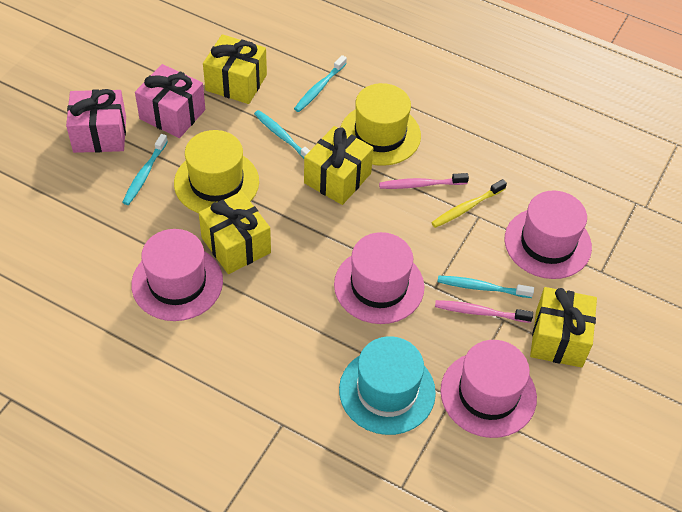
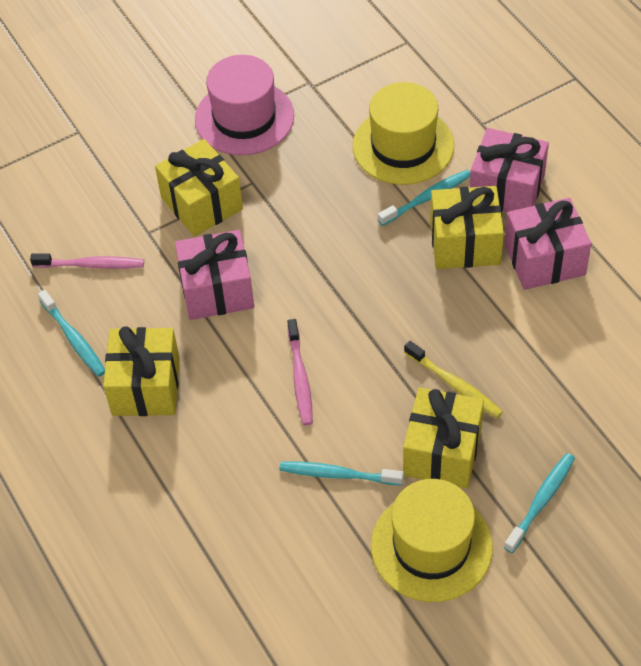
pink gift: 2 -> 3
pink hat: 4 -> 1
turquoise hat: 1 -> 0

